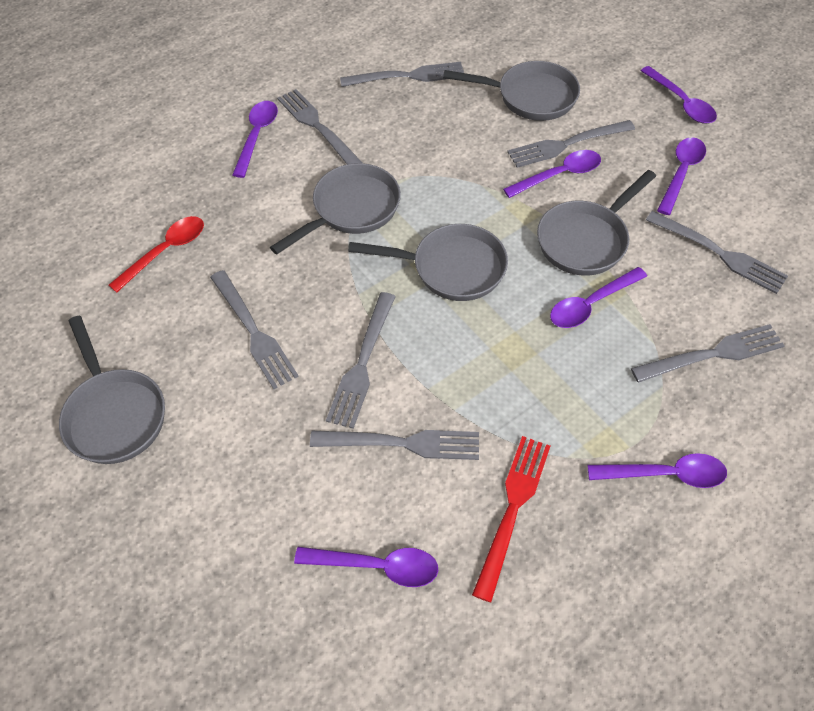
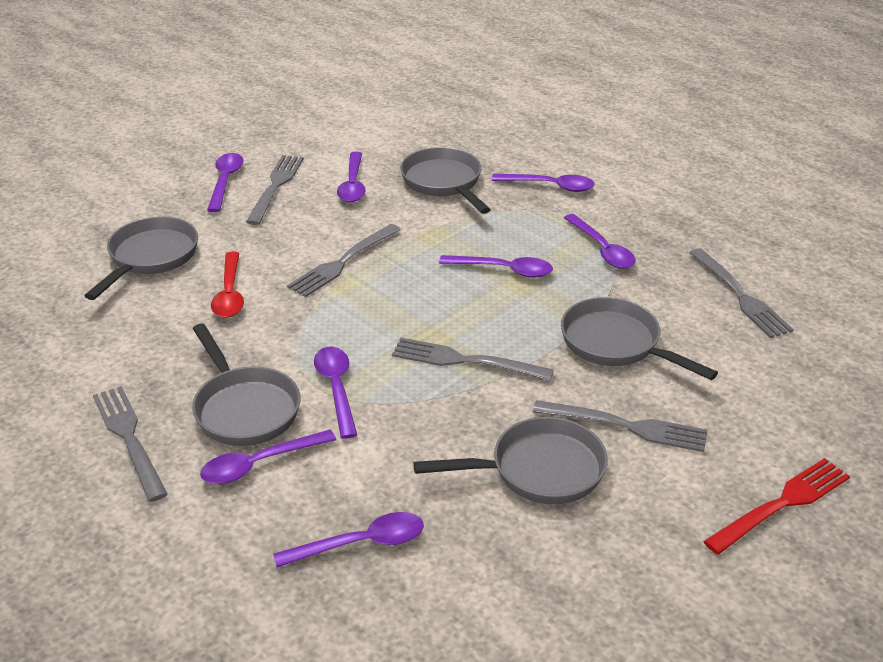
grey fork: 8 -> 6
purple spoon: 7 -> 8

